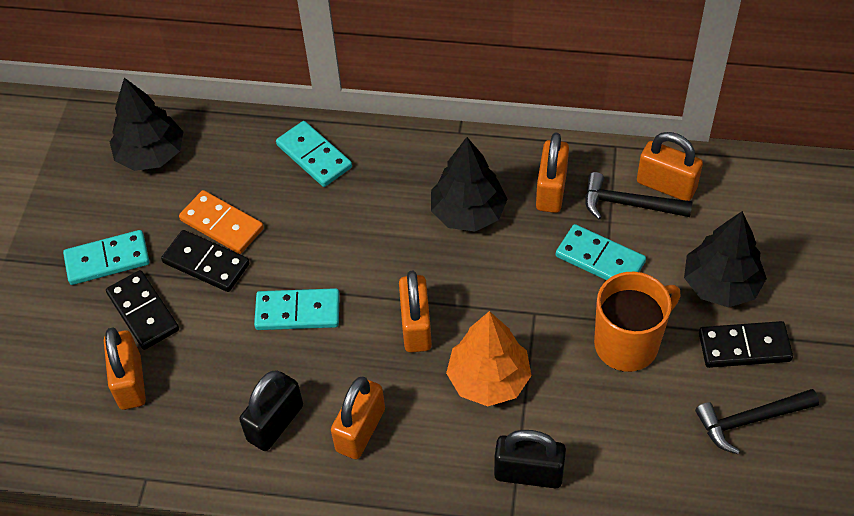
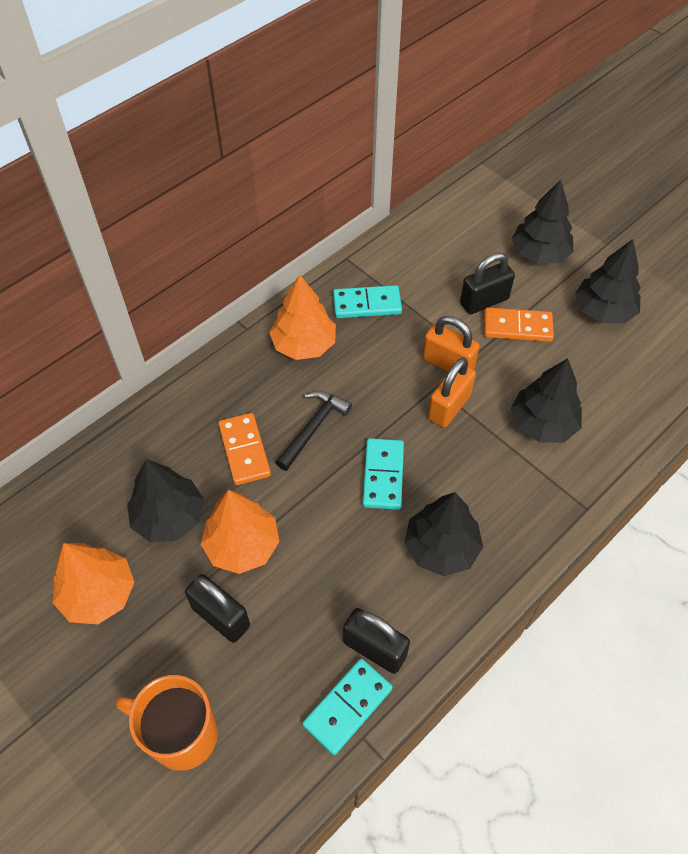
black domino: 3 -> 0
black hammer: 2 -> 1
black padlock: 2 -> 3
black tree: 3 -> 5
orange domino: 1 -> 2
orange padlock: 5 -> 2
orange tree: 1 -> 3
turquoise domino: 4 -> 3

